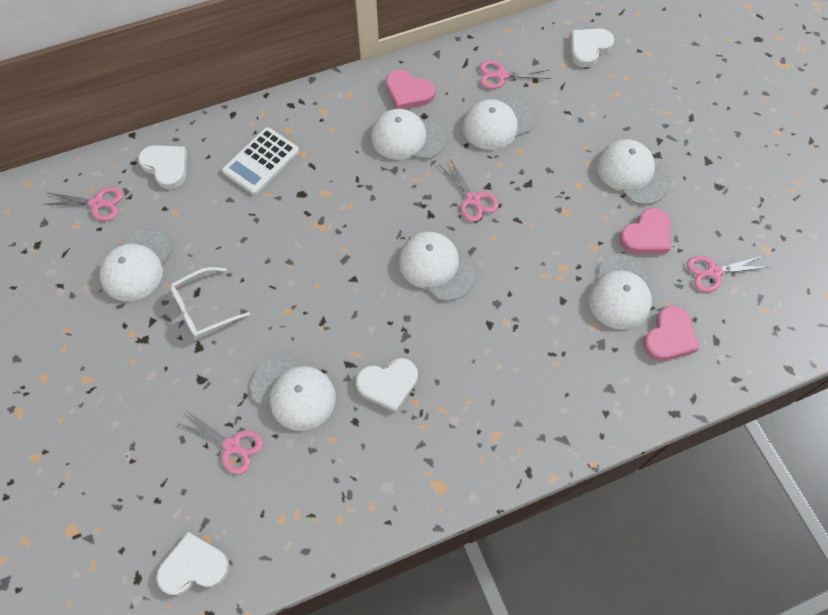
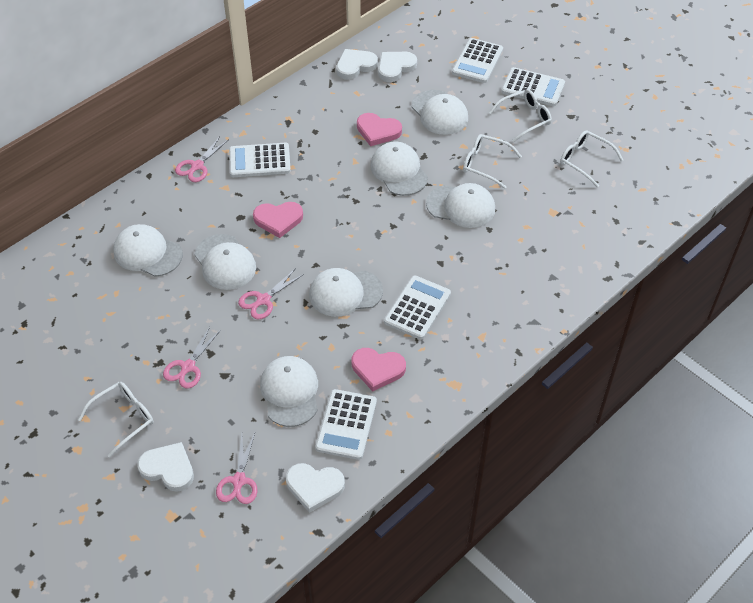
pink scissors: 5 -> 4
white calculator: 1 -> 5
white glasses: 1 -> 4

